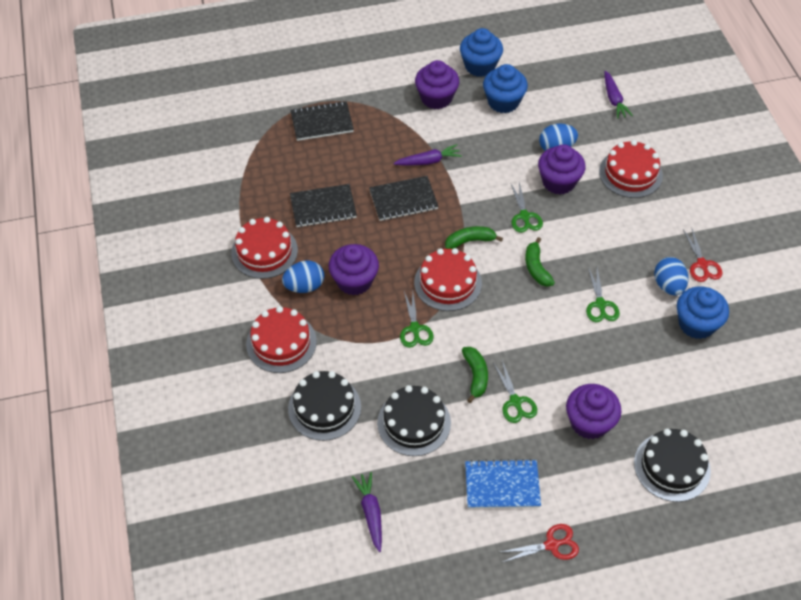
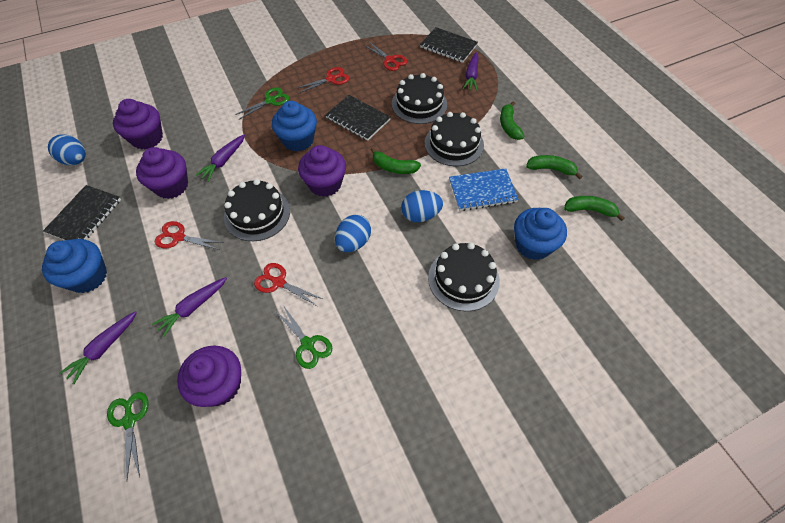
black cake: 3 -> 4
green banana: 3 -> 4
green scissors: 4 -> 3
purple carrot: 3 -> 4
red cake: 4 -> 0
red scissors: 2 -> 4

